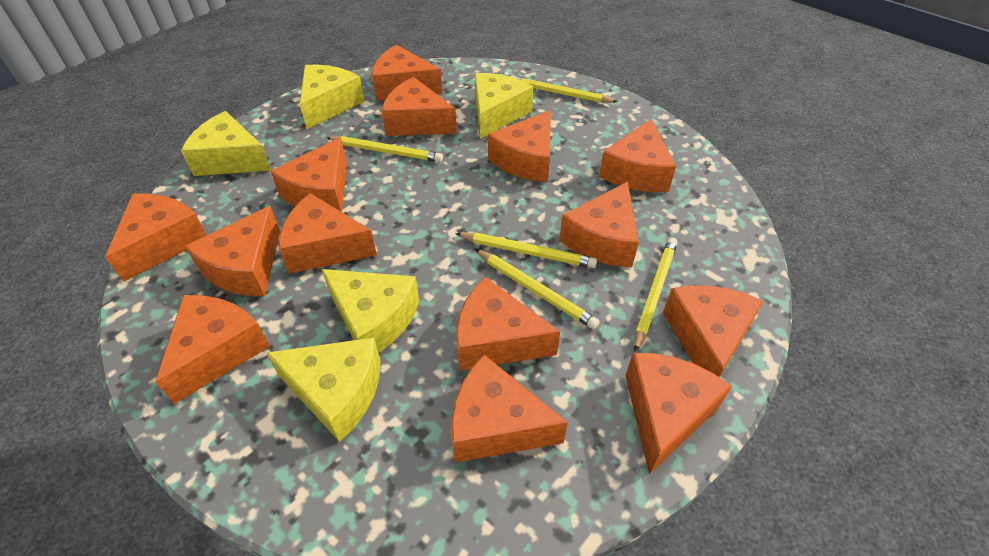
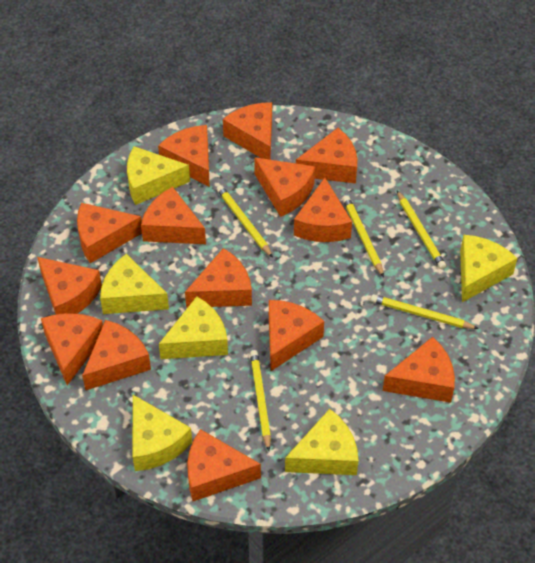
yellow cheese: 5 -> 6

